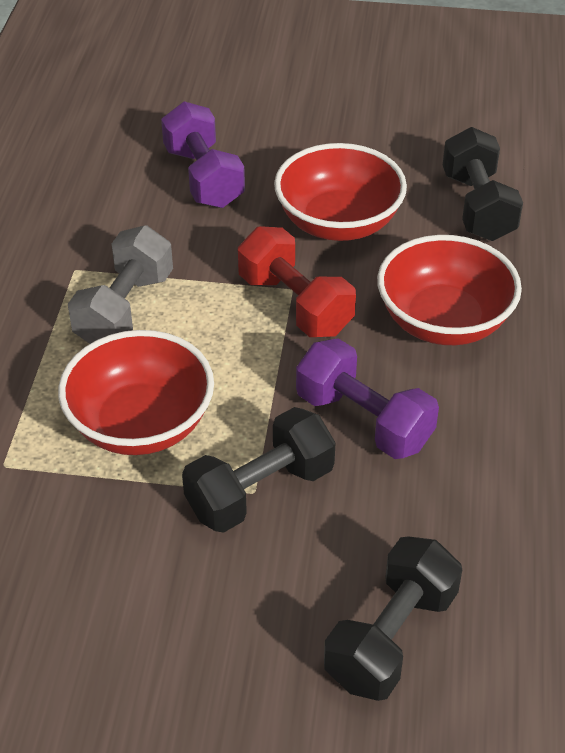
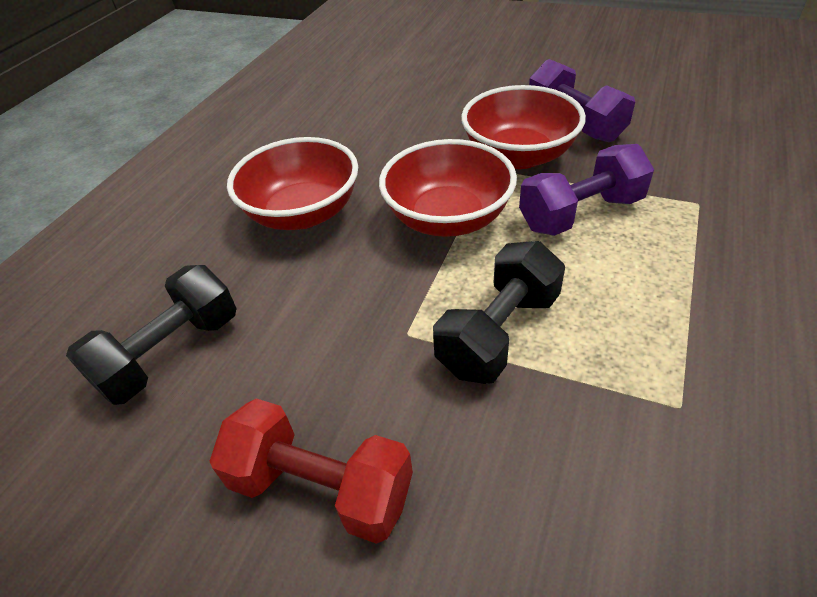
black dumbbell: 3 -> 2
grey dumbbell: 1 -> 0

